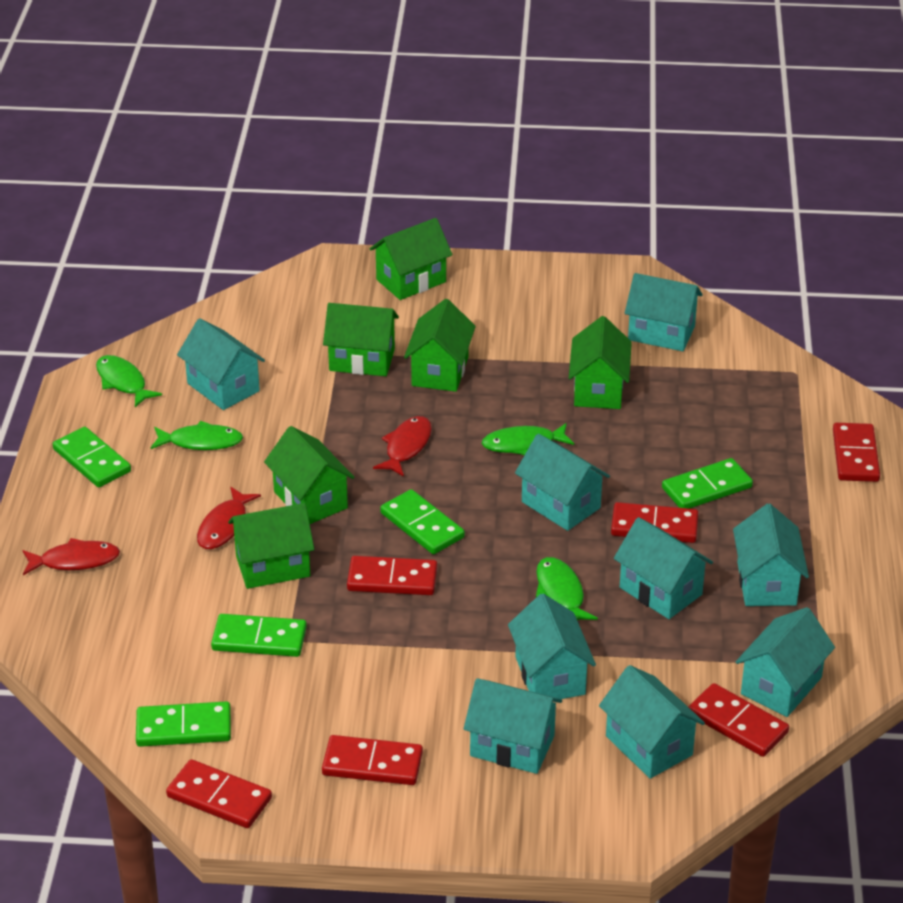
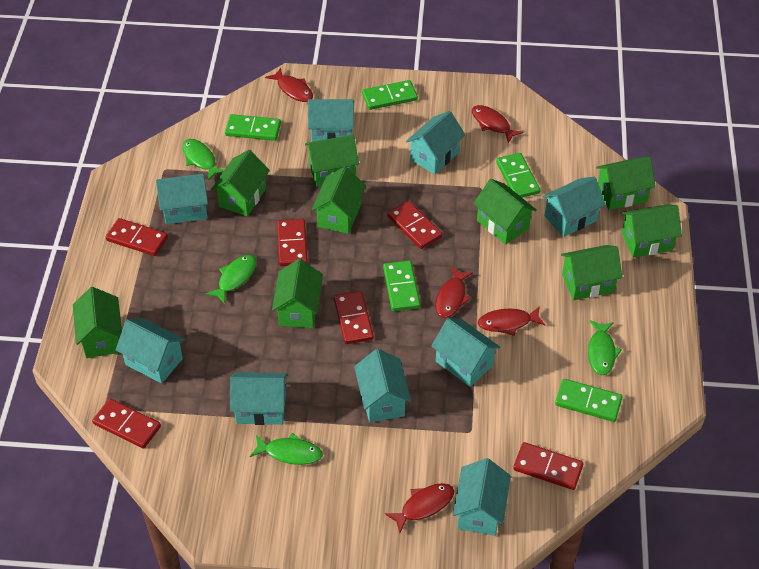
green house: 6 -> 9
red fish: 3 -> 5

